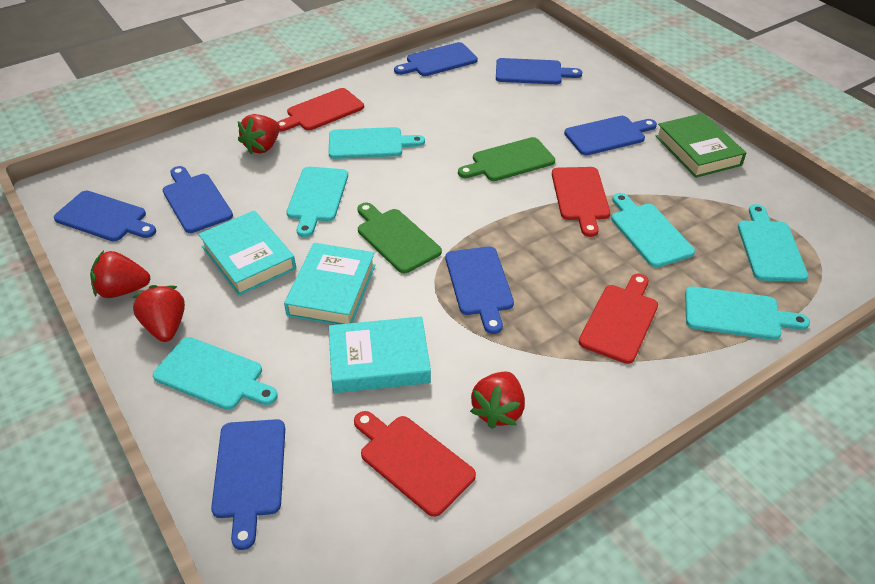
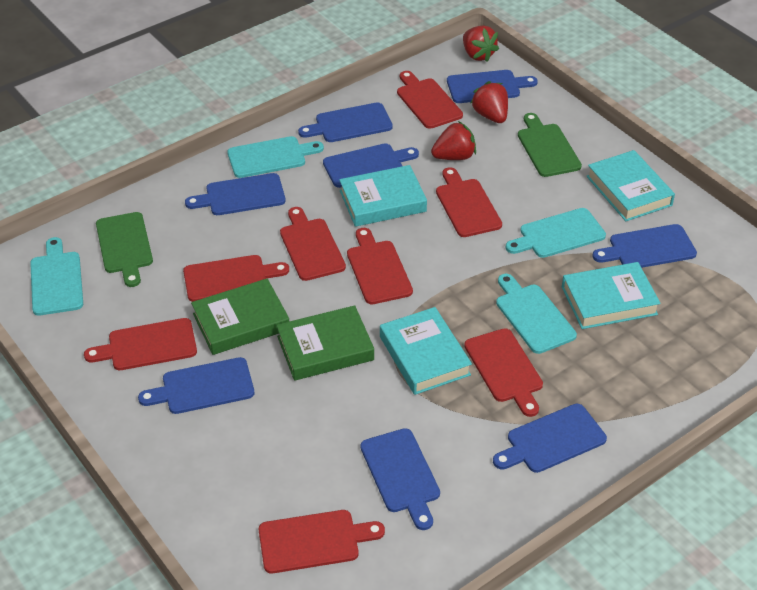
blue cutting board: 7 -> 8
green book: 1 -> 2
red cutting board: 4 -> 8
red strawberry: 4 -> 3
turquoise book: 3 -> 4
turquoise cutting board: 6 -> 4

